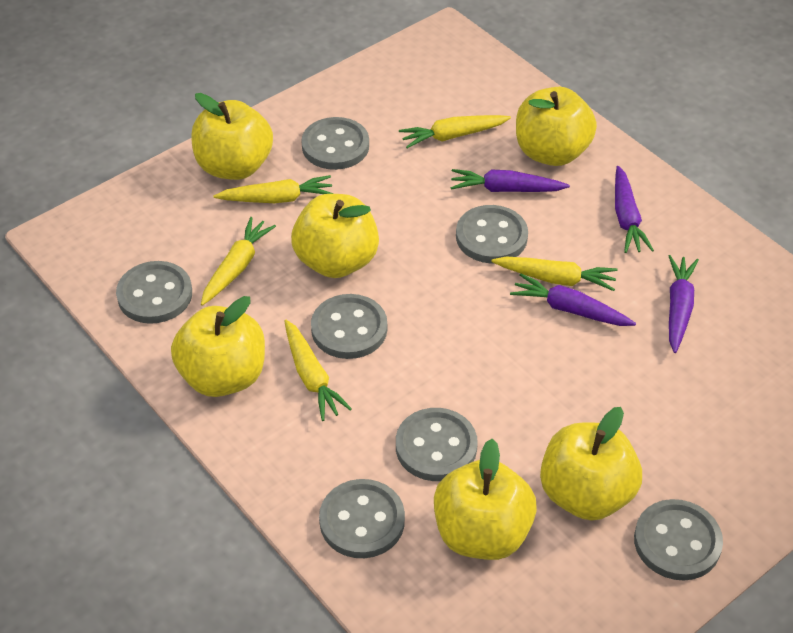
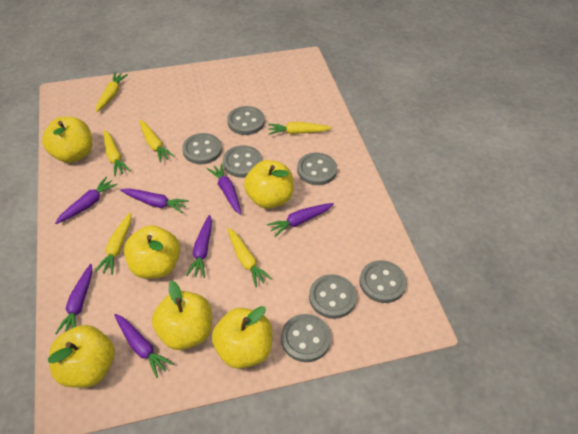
purple carrot: 4 -> 7
yellow carrot: 5 -> 6

